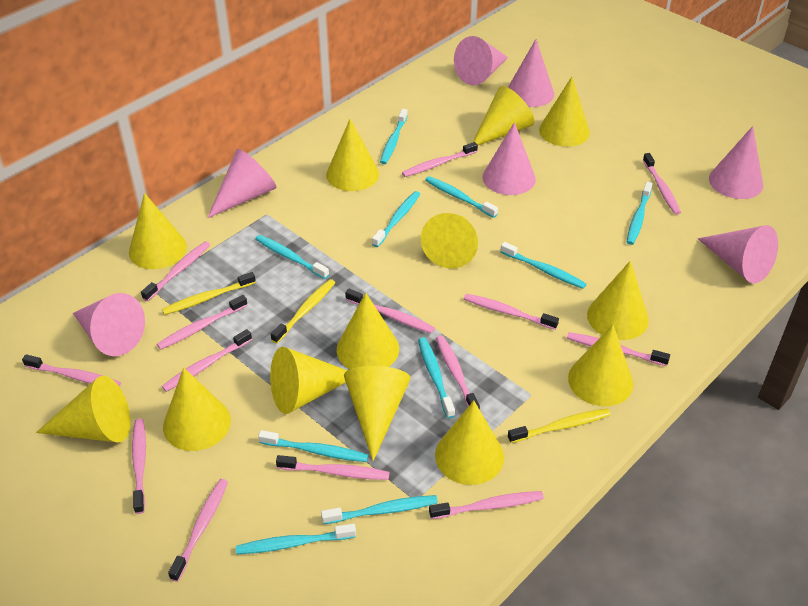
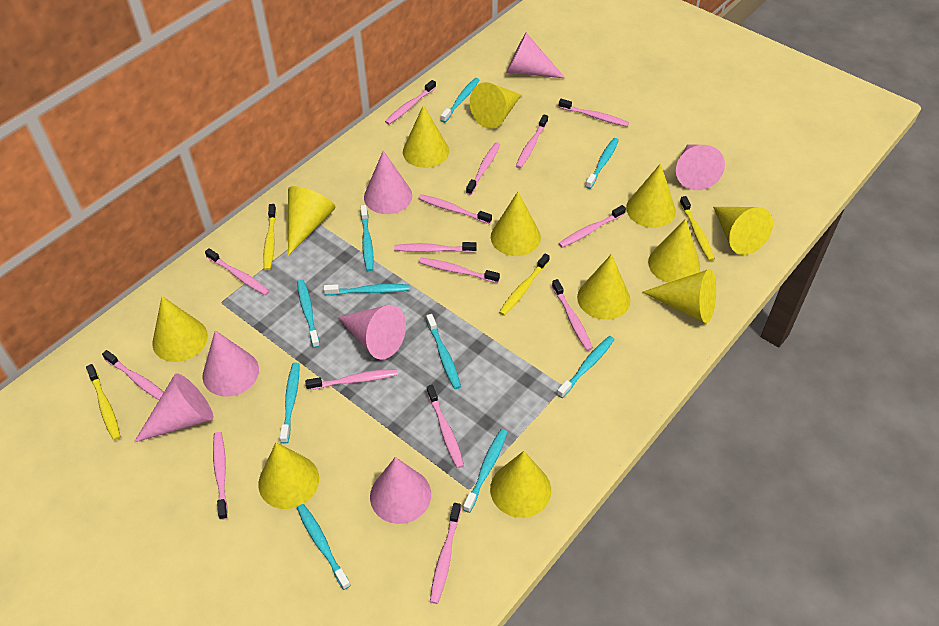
pink toothbrush: 14 -> 15
yellow cone: 13 -> 12
yellow toothbrush: 3 -> 4

